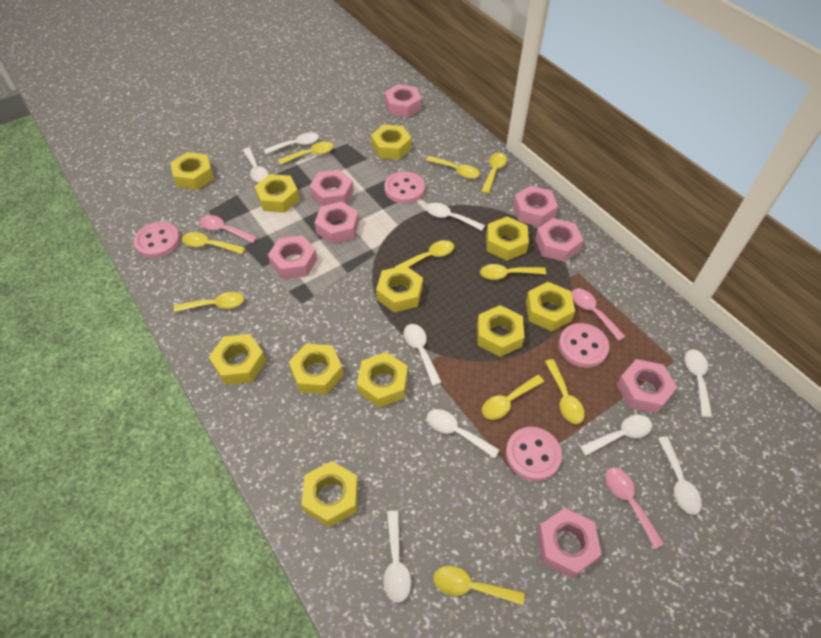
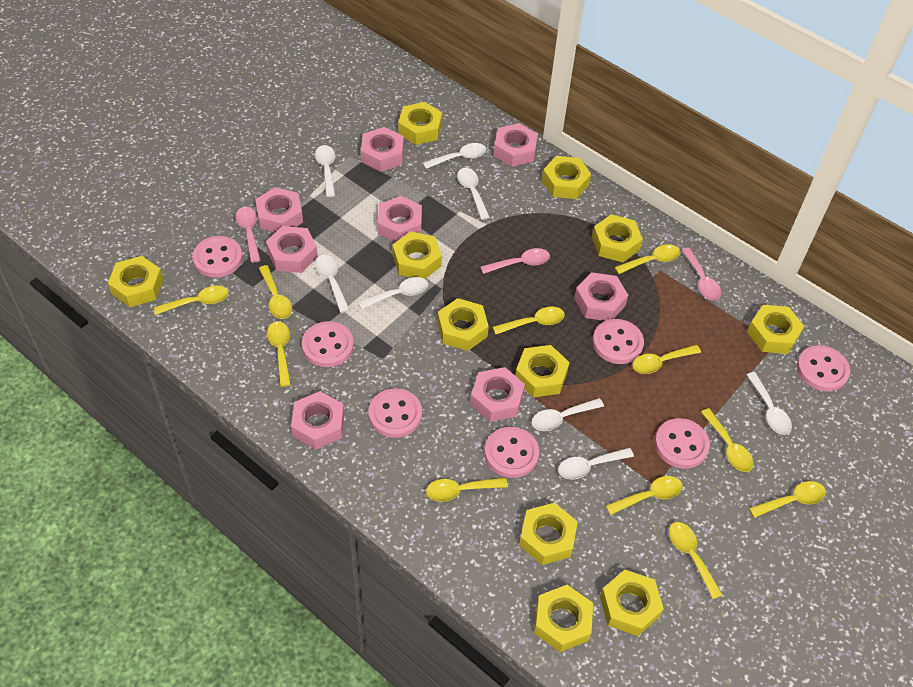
pink button: 4 -> 7
white spoon: 9 -> 8
yellow spoon: 10 -> 11

